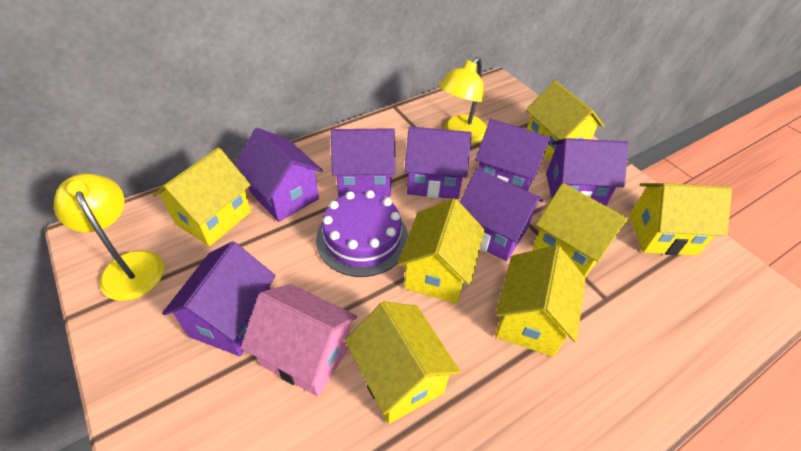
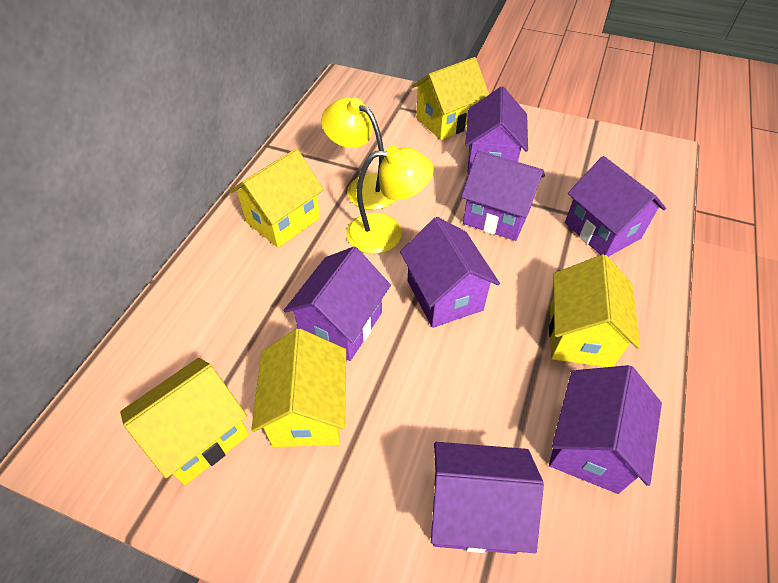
pink house: 1 -> 0
purple cake: 1 -> 0
yellow house: 7 -> 5

